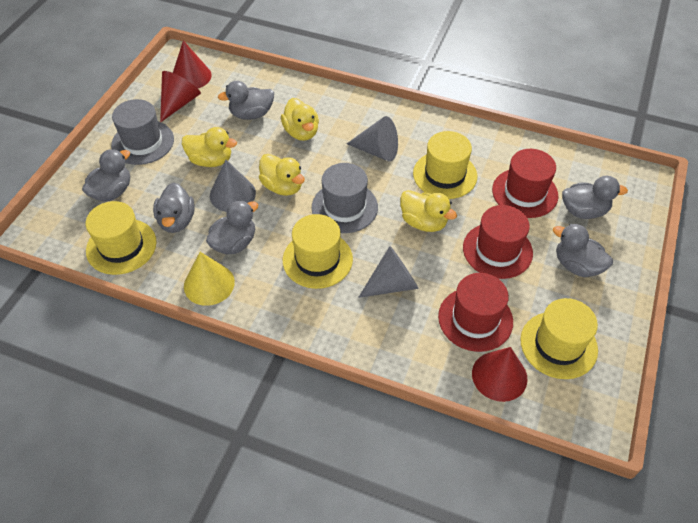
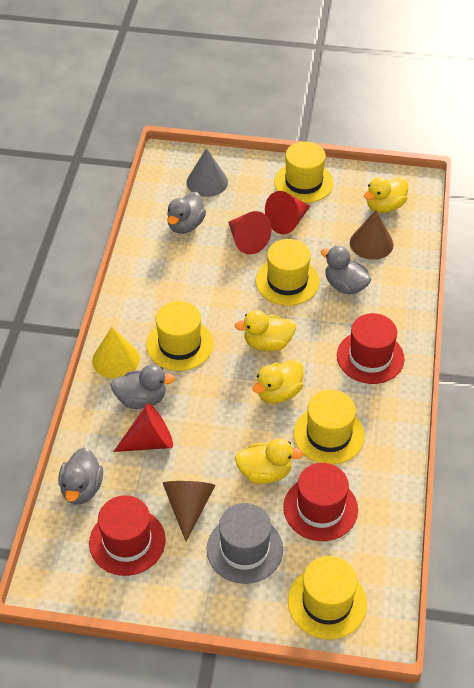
brown cone: 0 -> 2
grey cone: 3 -> 1
grey duck: 6 -> 4
grey hat: 2 -> 1
yellow hat: 4 -> 5

